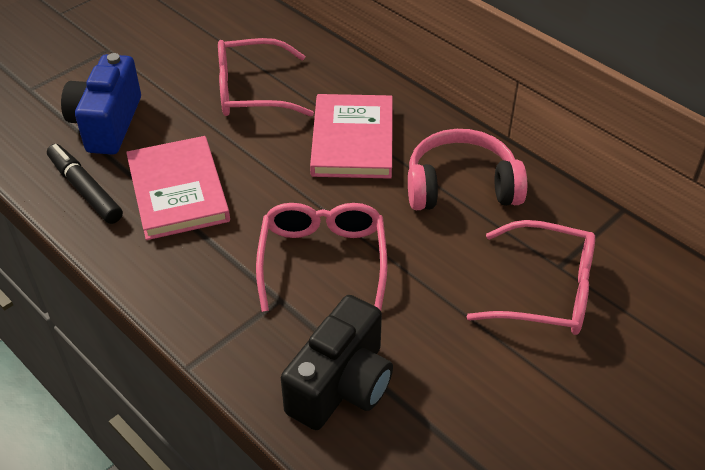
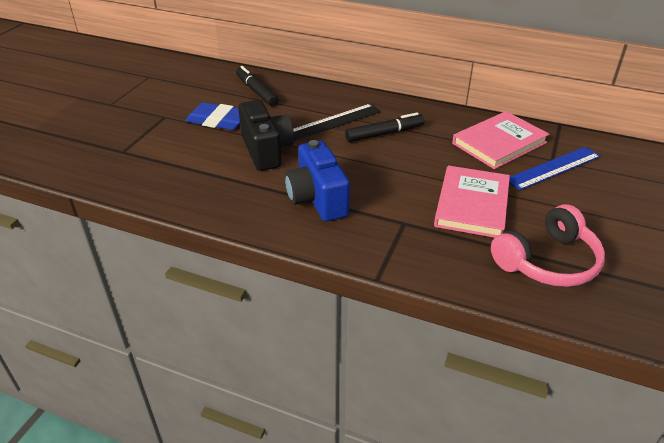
black marker: 1 -> 2
black ruler: 0 -> 1
blue eraser: 0 -> 1
blue ruler: 0 -> 1
pink glasses: 3 -> 0

